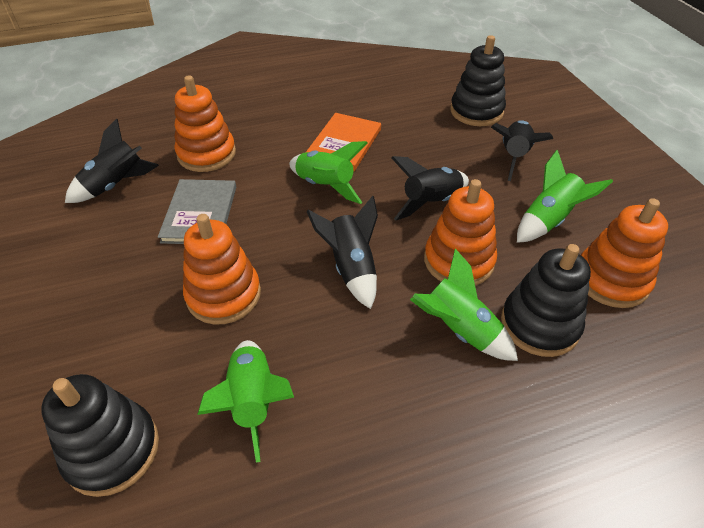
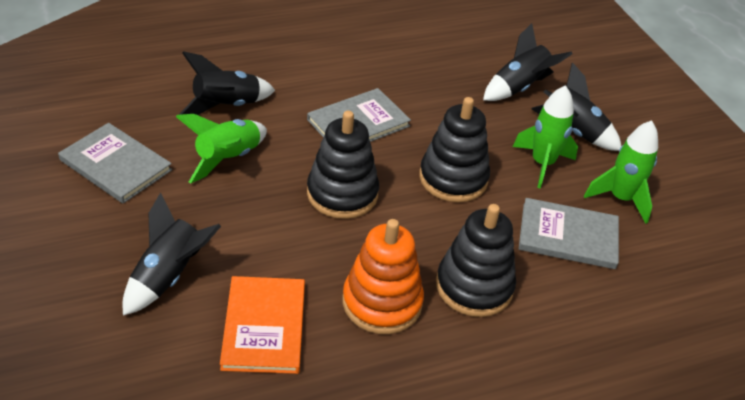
green rocket: 4 -> 3
grey book: 1 -> 3
orange stacking toy: 4 -> 1

